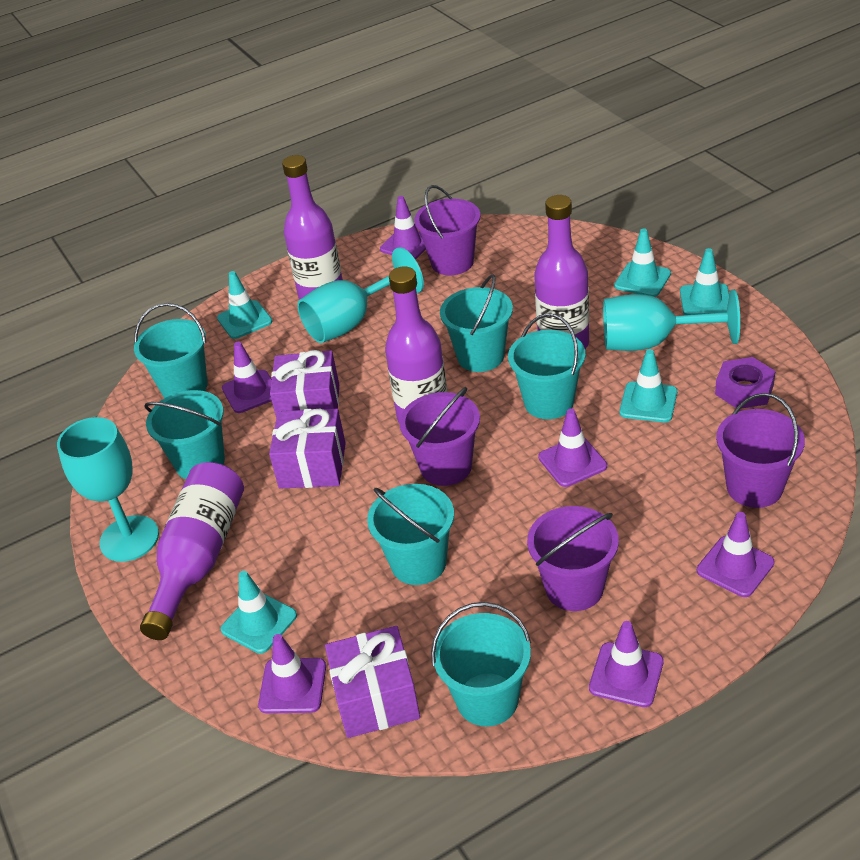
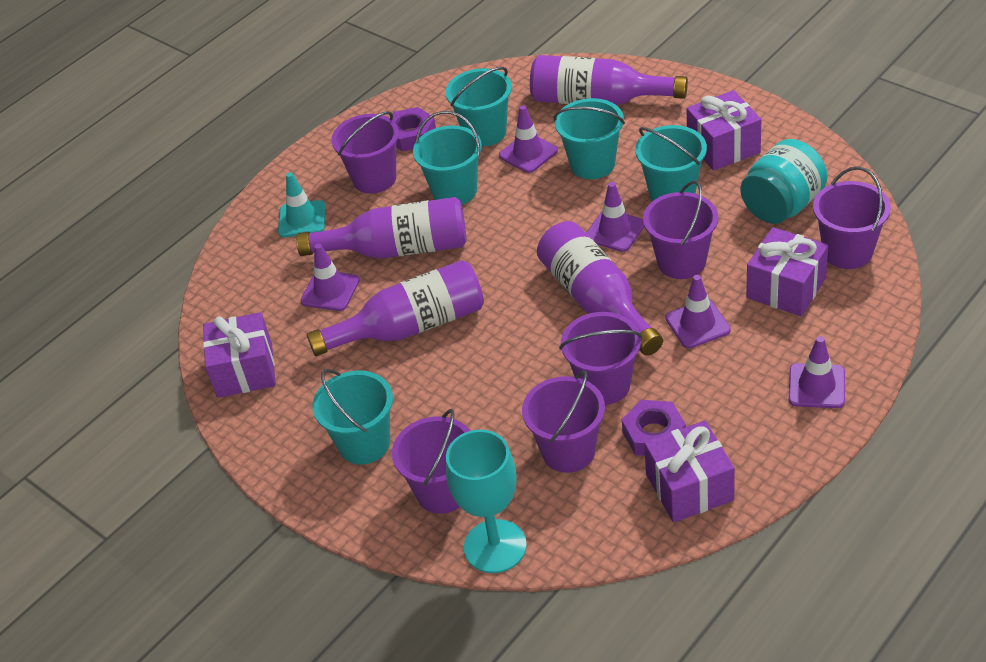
purple bucket: 4 -> 6
purple gift: 3 -> 4
purple nut: 1 -> 2
purple traffic cone: 6 -> 5
turquoise bucket: 6 -> 5
turquoise goblet: 3 -> 1
turquoise jar: 0 -> 1
turquoise traffic cone: 5 -> 1

